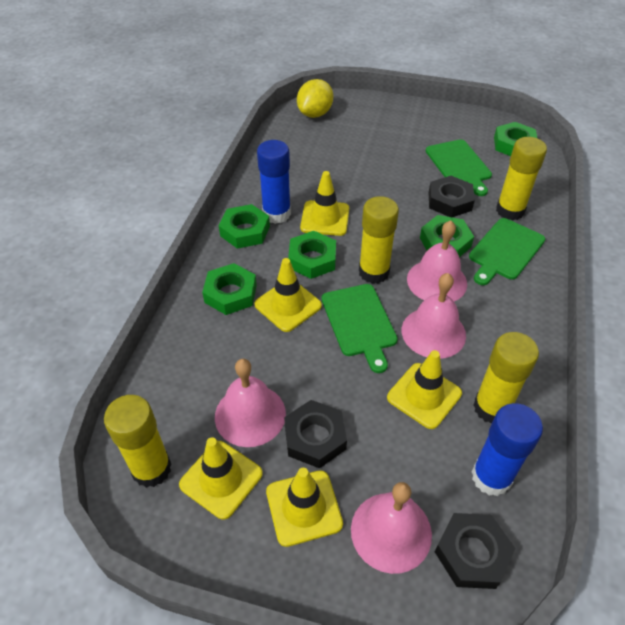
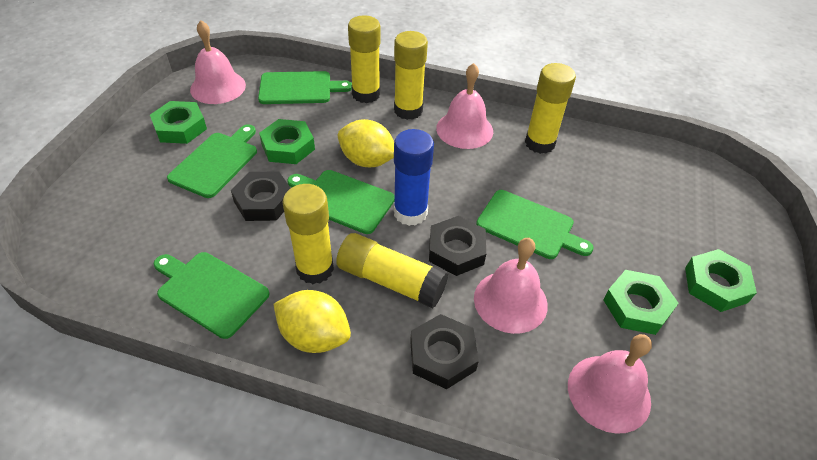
blue glue stick: 2 -> 1
green cutting board: 3 -> 5
green nut: 5 -> 4
yellow glue stick: 4 -> 5
yellow lemon: 1 -> 2
yellow traffic cone: 5 -> 0

